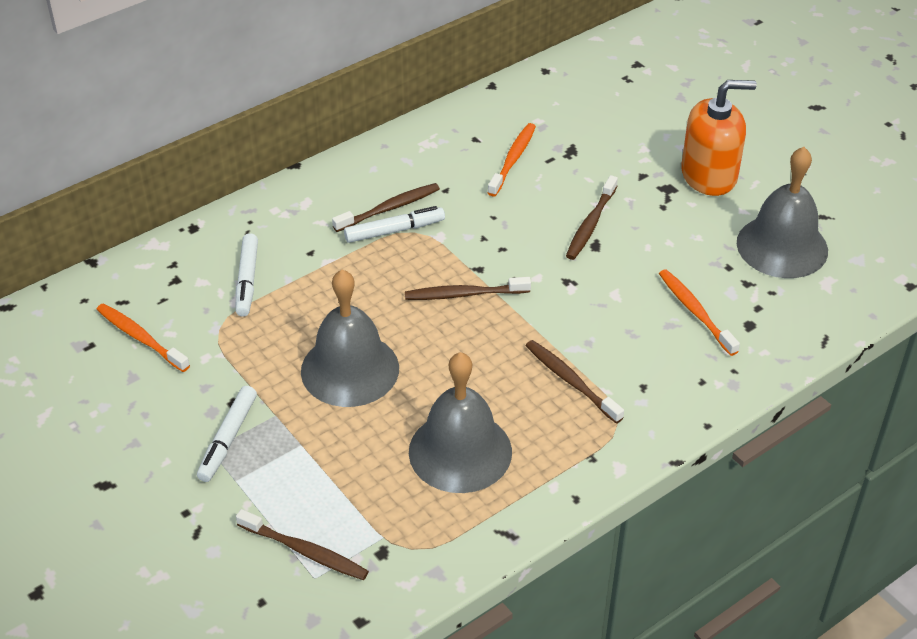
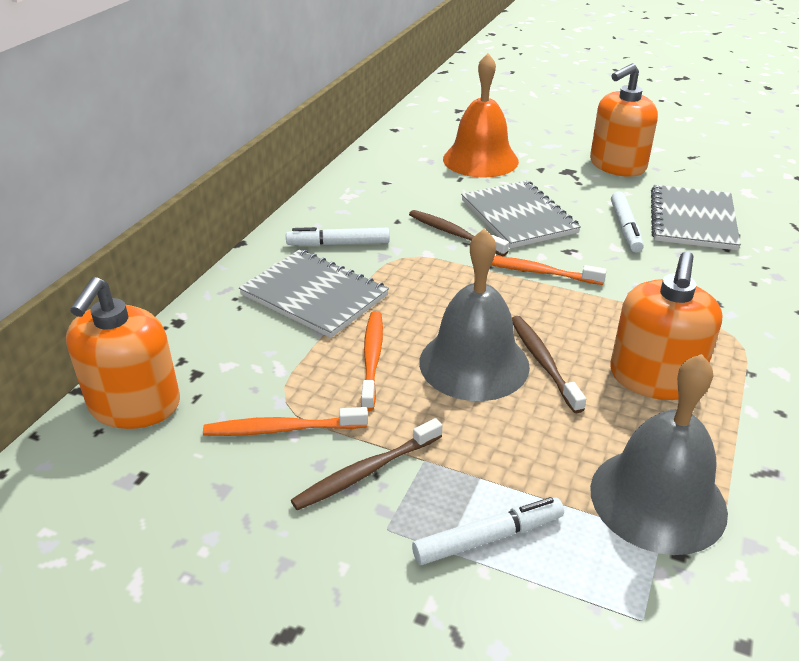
brown toothbrush: 5 -> 3
grey bell: 3 -> 2
grey notebook: 0 -> 3
orange bell: 0 -> 1
orange soap dispenser: 1 -> 3

